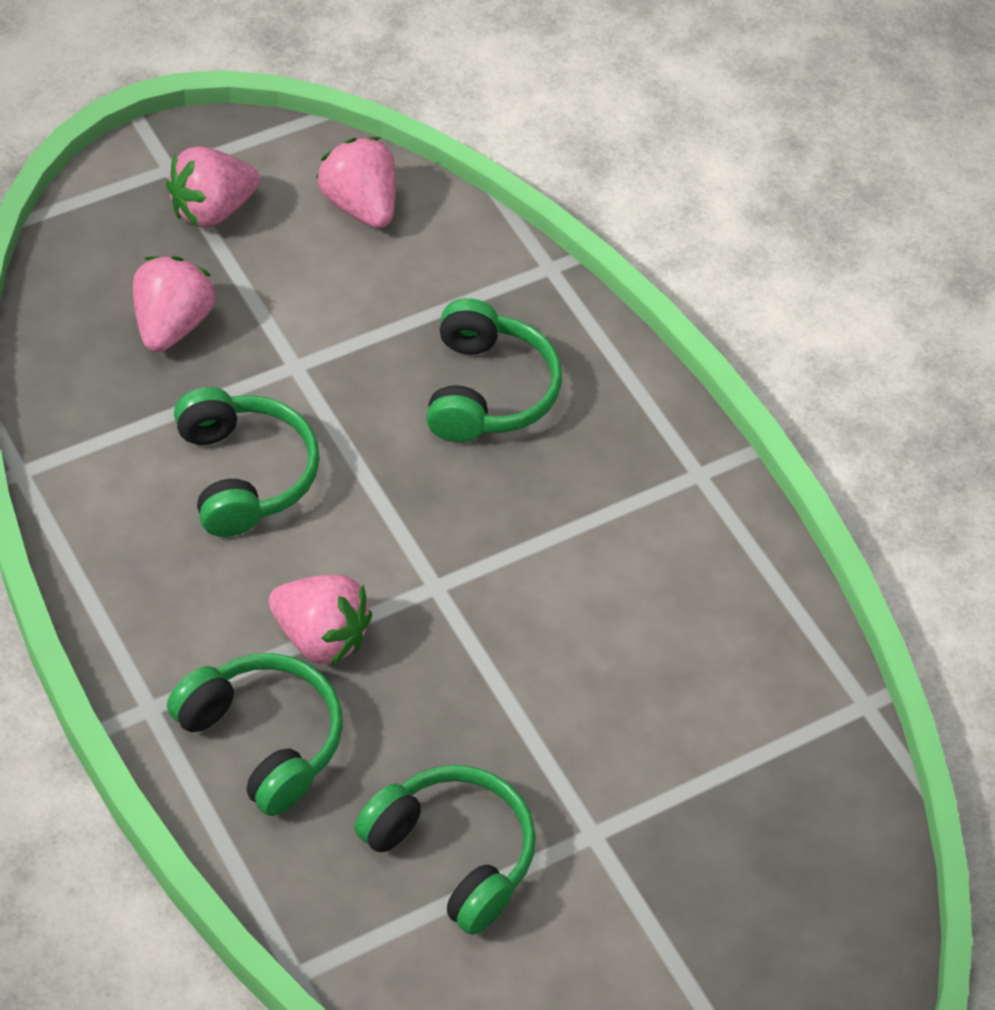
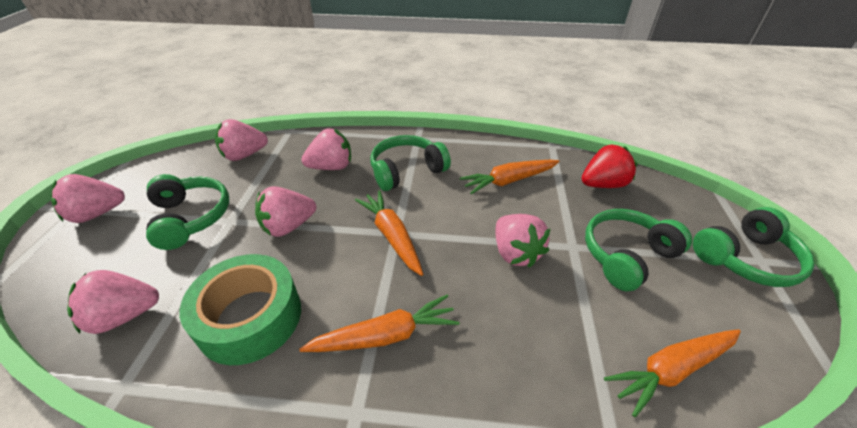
green tape: 0 -> 1
orange carrot: 0 -> 4
pink strawberry: 4 -> 6
red strawberry: 0 -> 1

